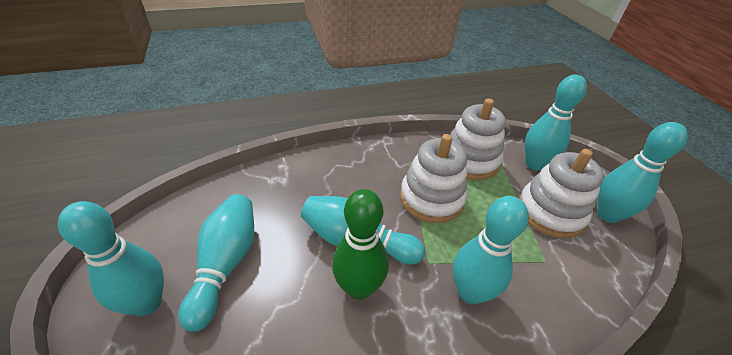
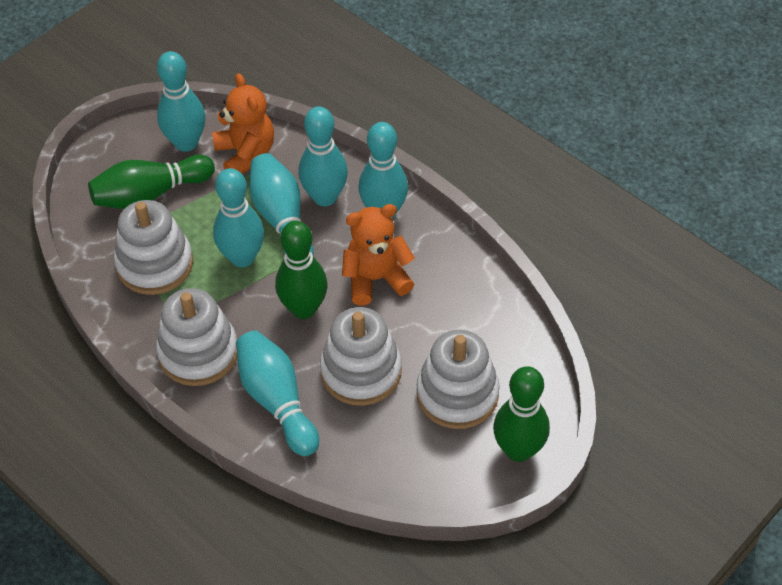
green bowling pin: 1 -> 3
orange teddy bear: 0 -> 2
white stacking toy: 3 -> 4

